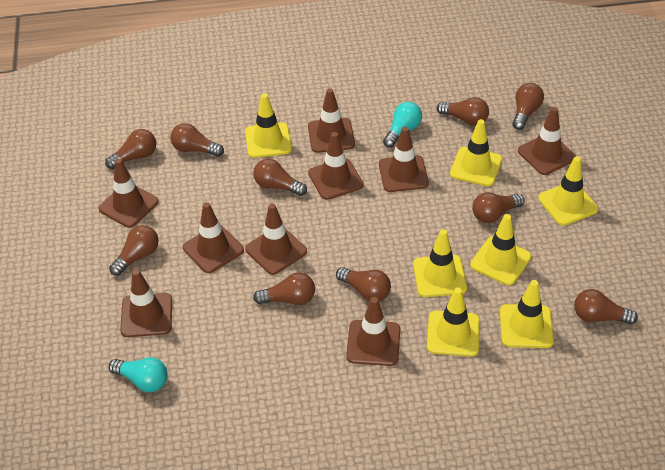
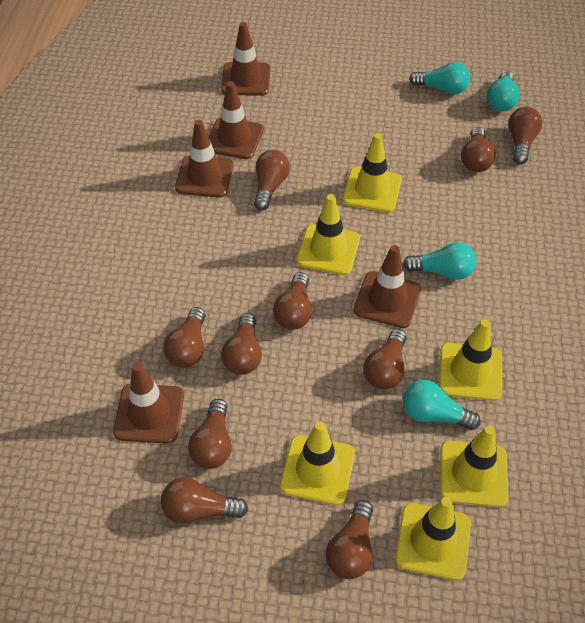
brown traffic cone: 9 -> 5
turquoise light bulb: 2 -> 4
yellow traffic cone: 7 -> 6

